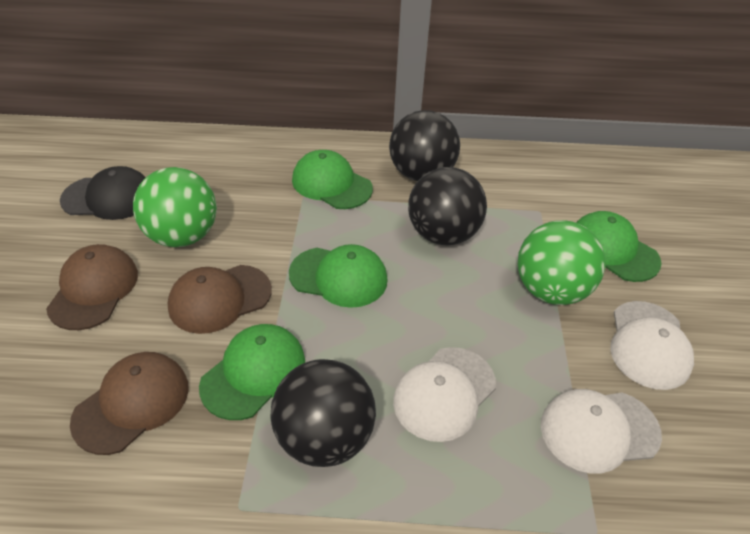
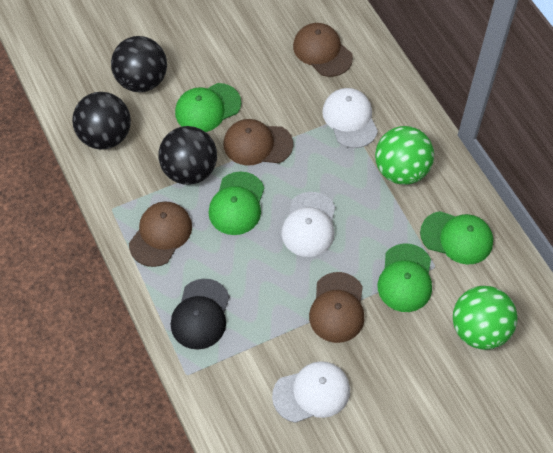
brown cap: 3 -> 4

